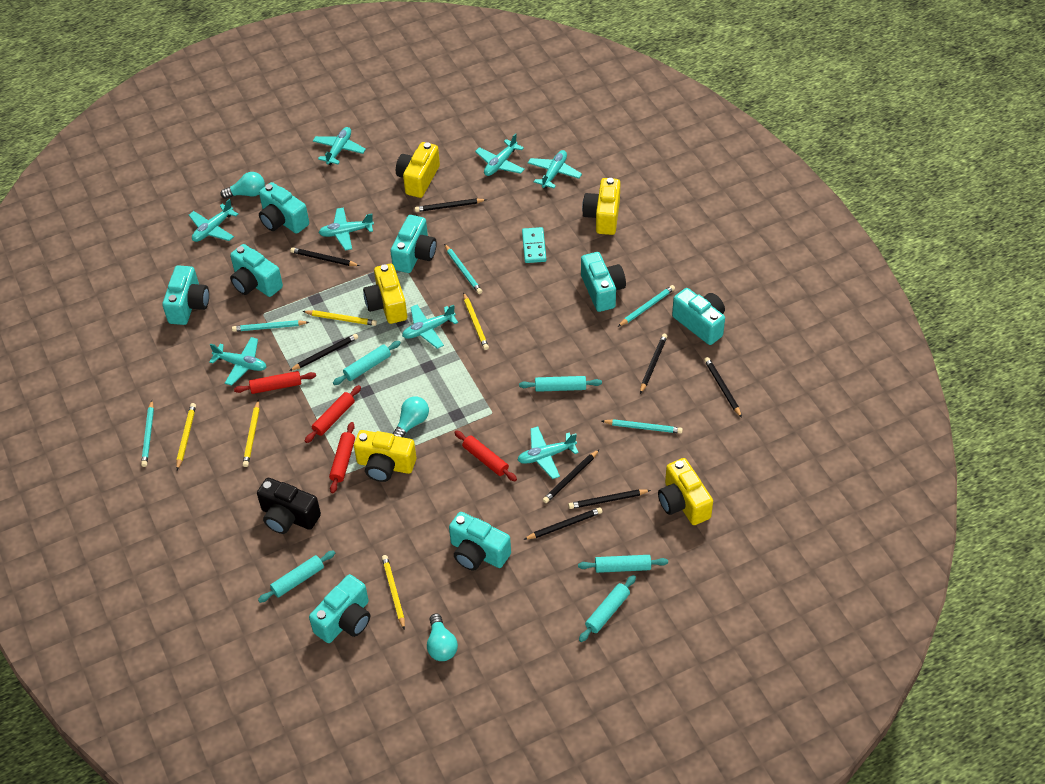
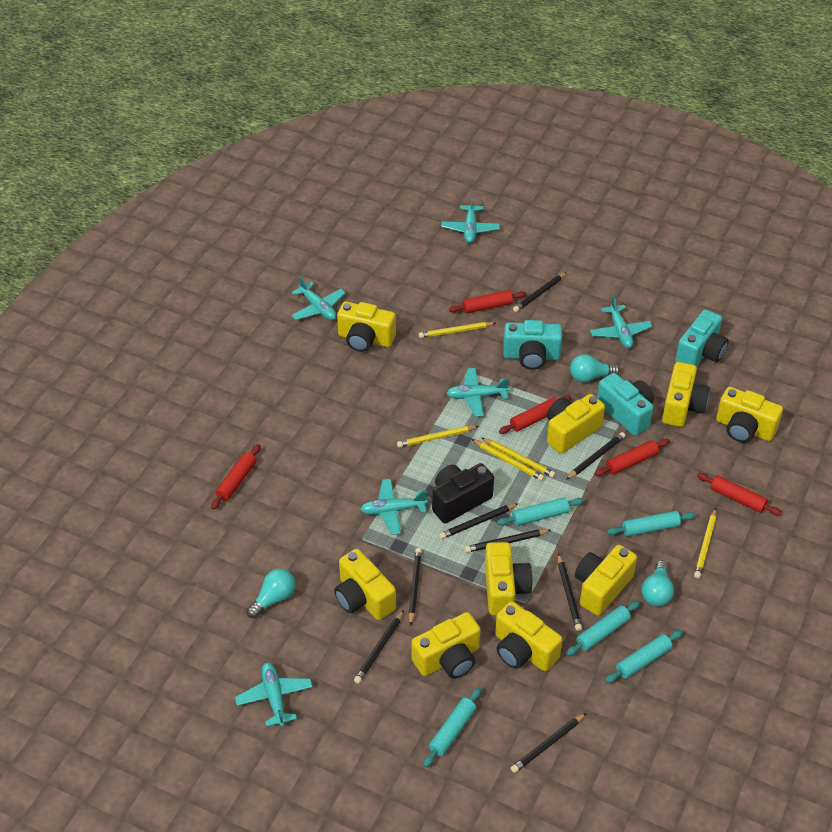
red rolling pin: 4 -> 5
turquoise camera: 8 -> 3
turquoise domino: 1 -> 0
turquoise pencil: 5 -> 0
turquoise plane: 8 -> 6
yellow camera: 5 -> 9

